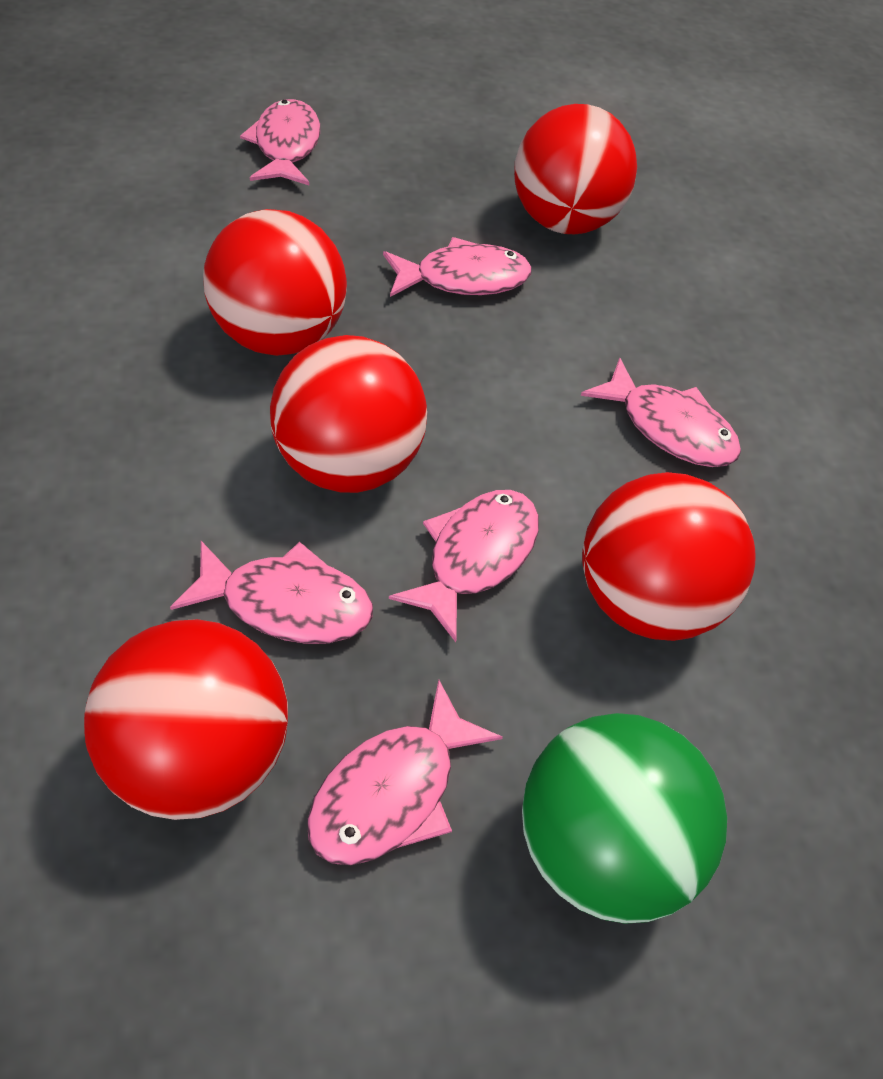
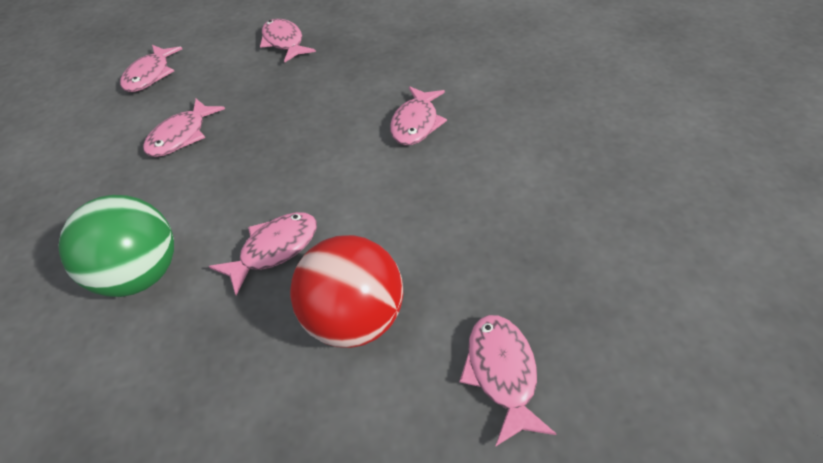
red ball: 5 -> 1

